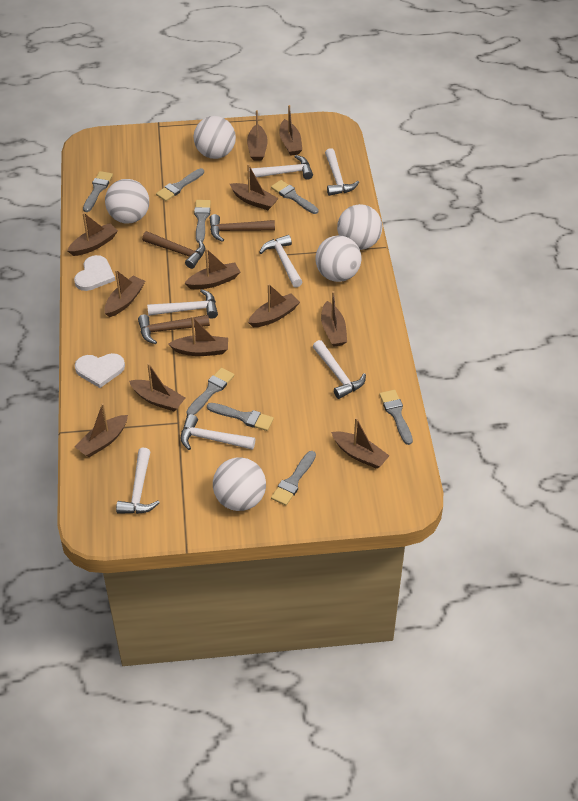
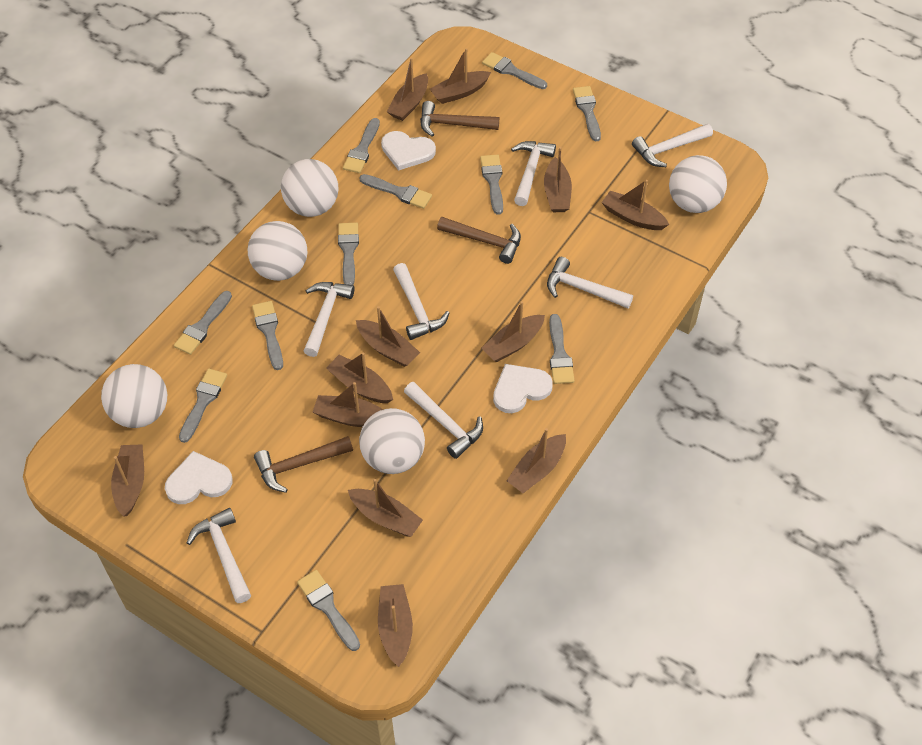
grey brush: 8 -> 11
white heart: 2 -> 3

